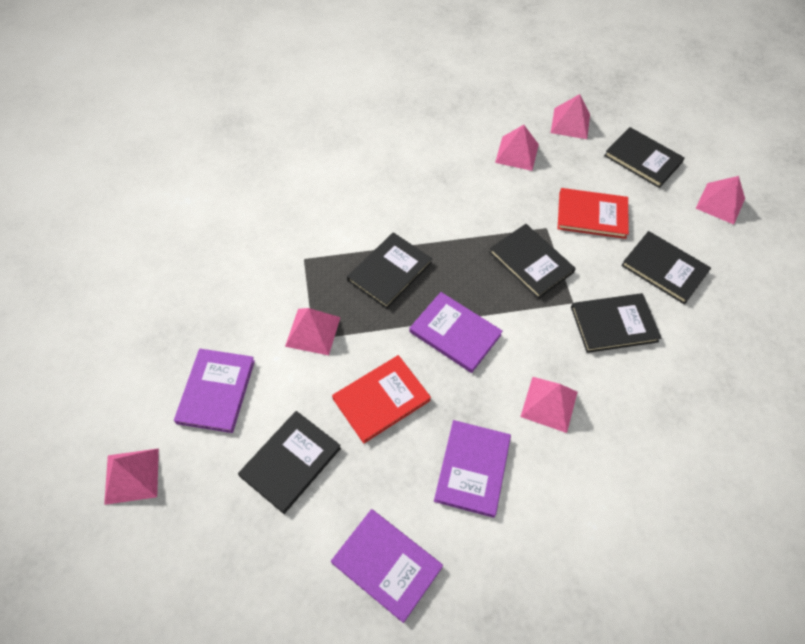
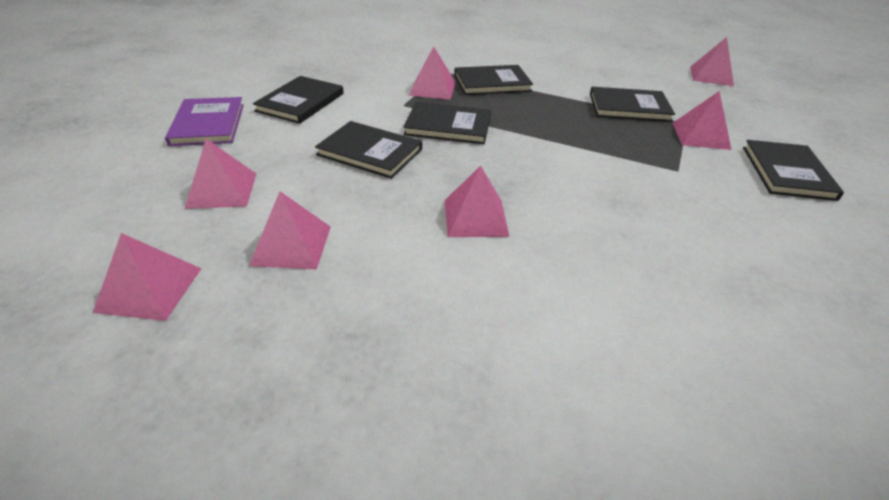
pink pyramid: 6 -> 7
purple book: 4 -> 1
red book: 2 -> 0

